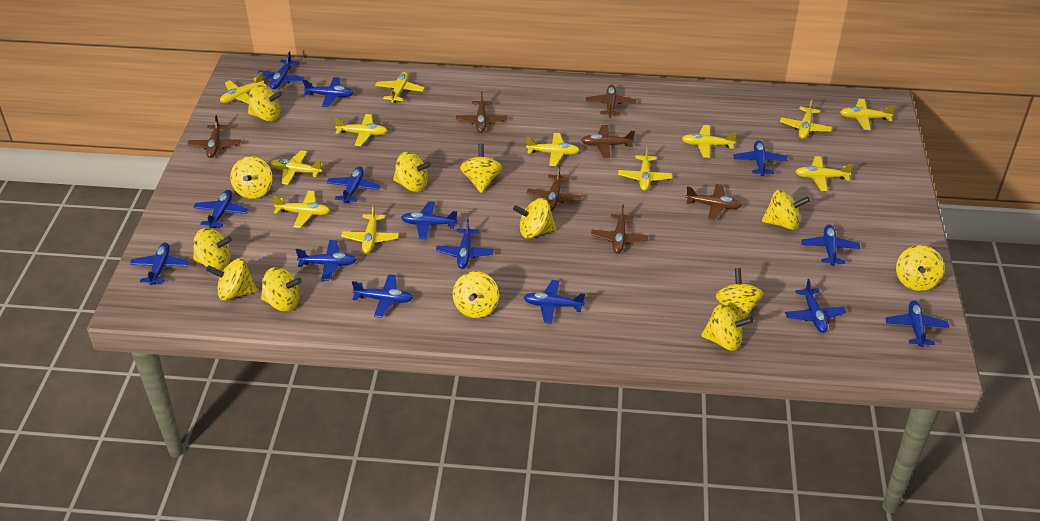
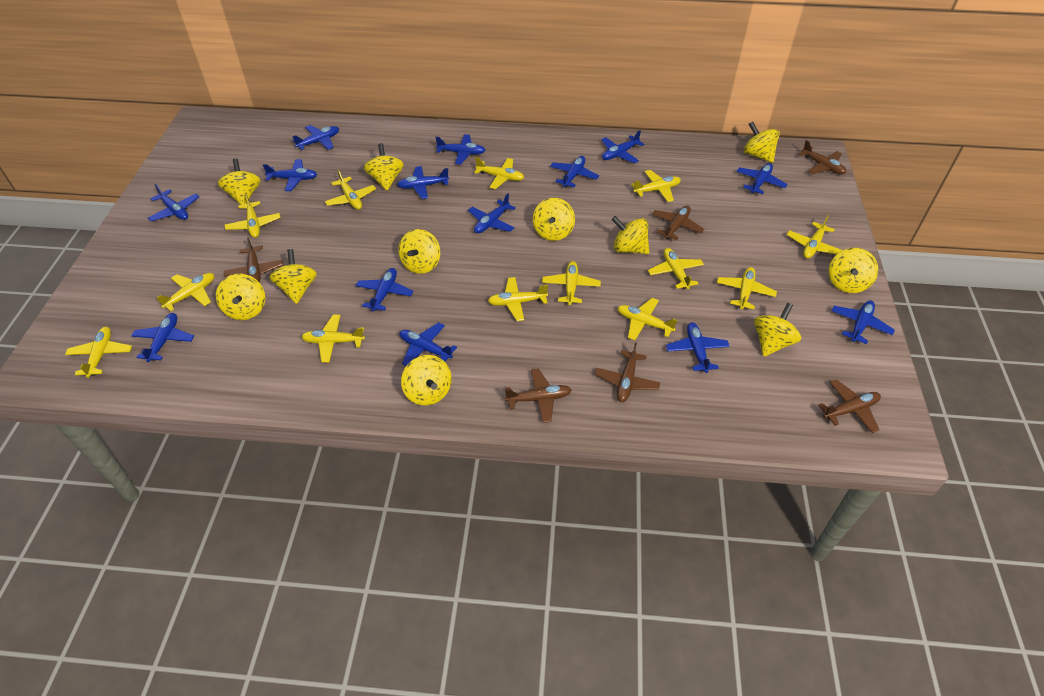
brown plane: 7 -> 6
yellow plane: 12 -> 13
yellow spinning top: 13 -> 11

